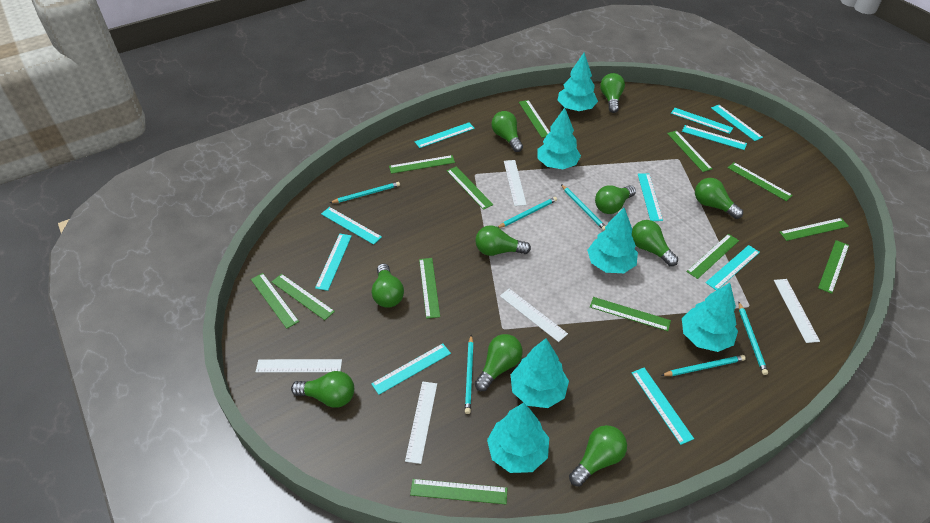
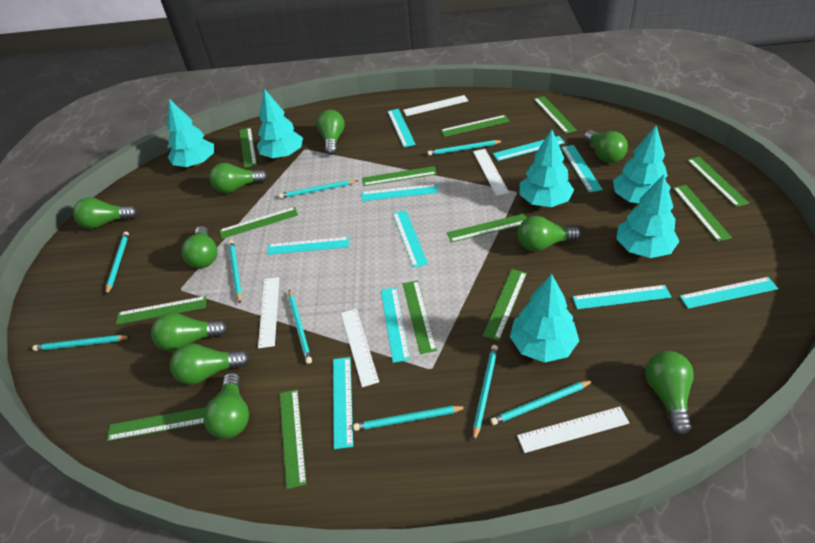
turquoise pencil: 6 -> 9

